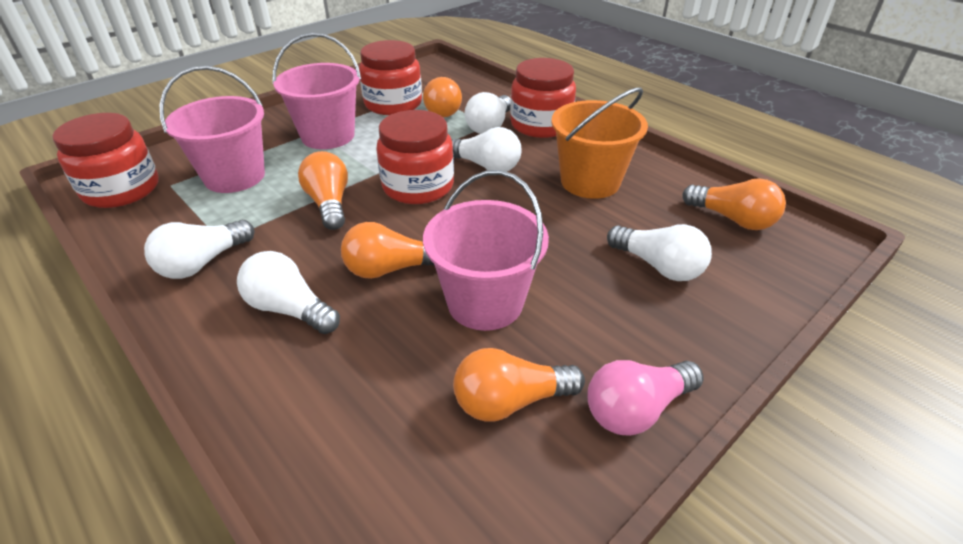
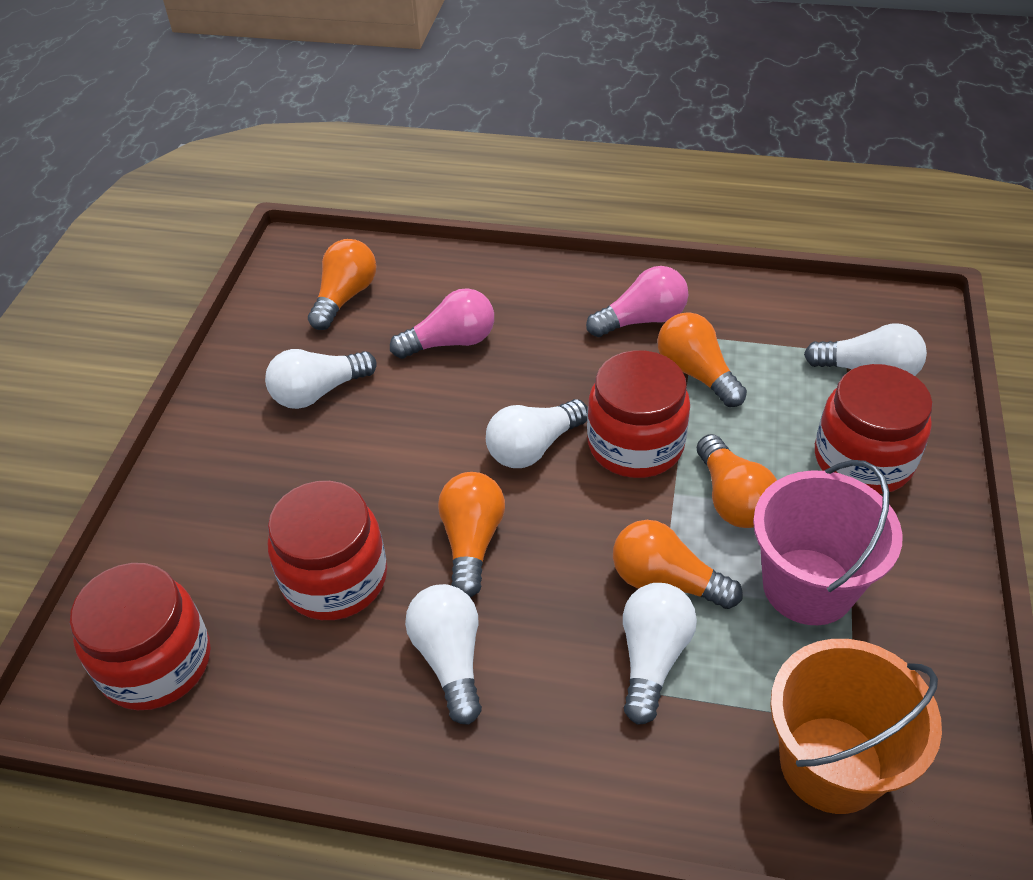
pink bucket: 3 -> 1
pink light bulb: 1 -> 2

